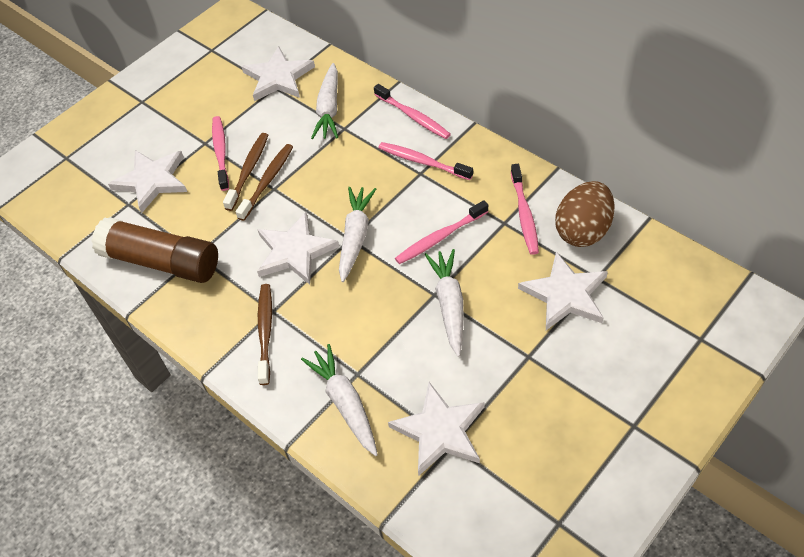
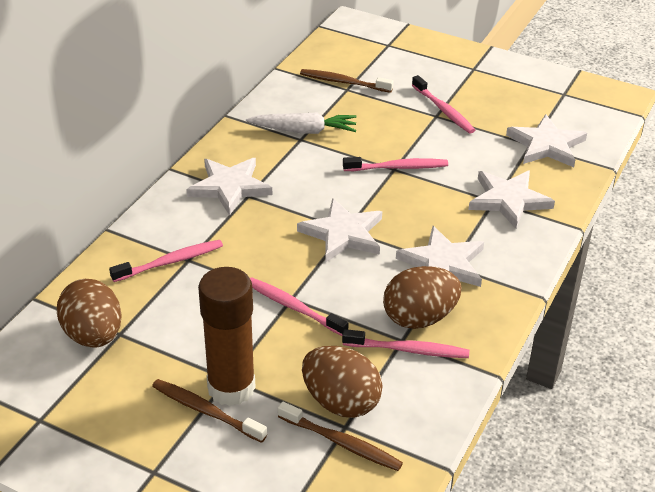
brown egg: 1 -> 3
white carrot: 4 -> 1

